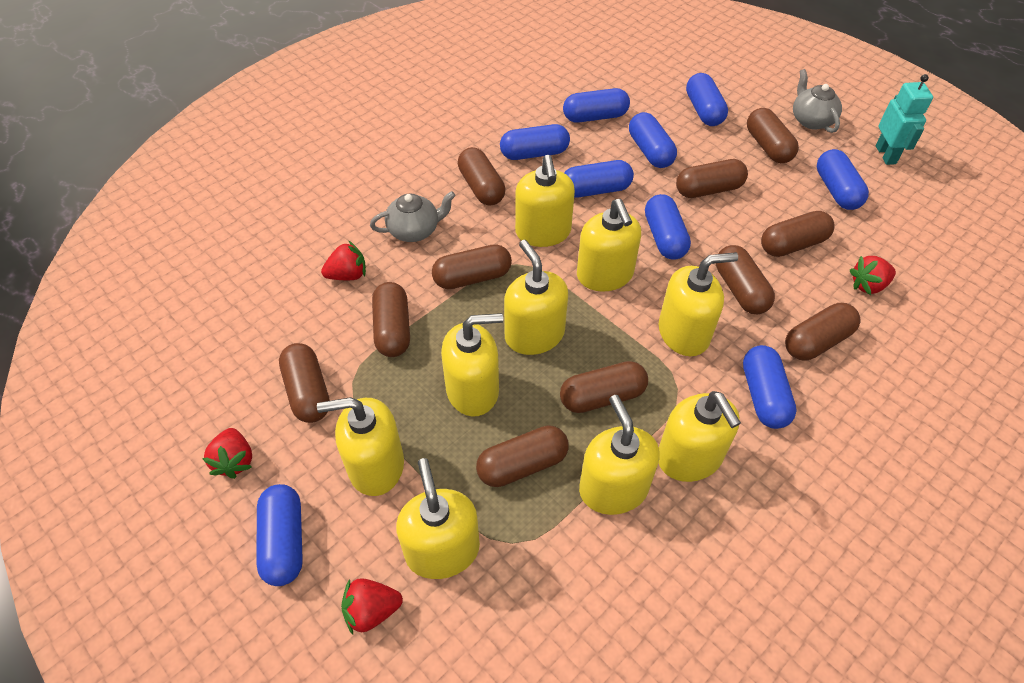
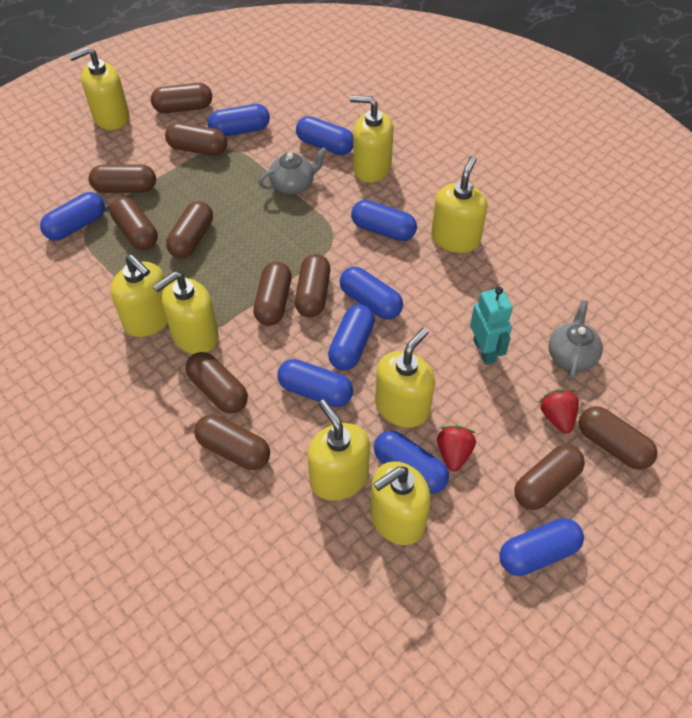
red strawberry: 4 -> 2
yellow soap dispenser: 9 -> 8

